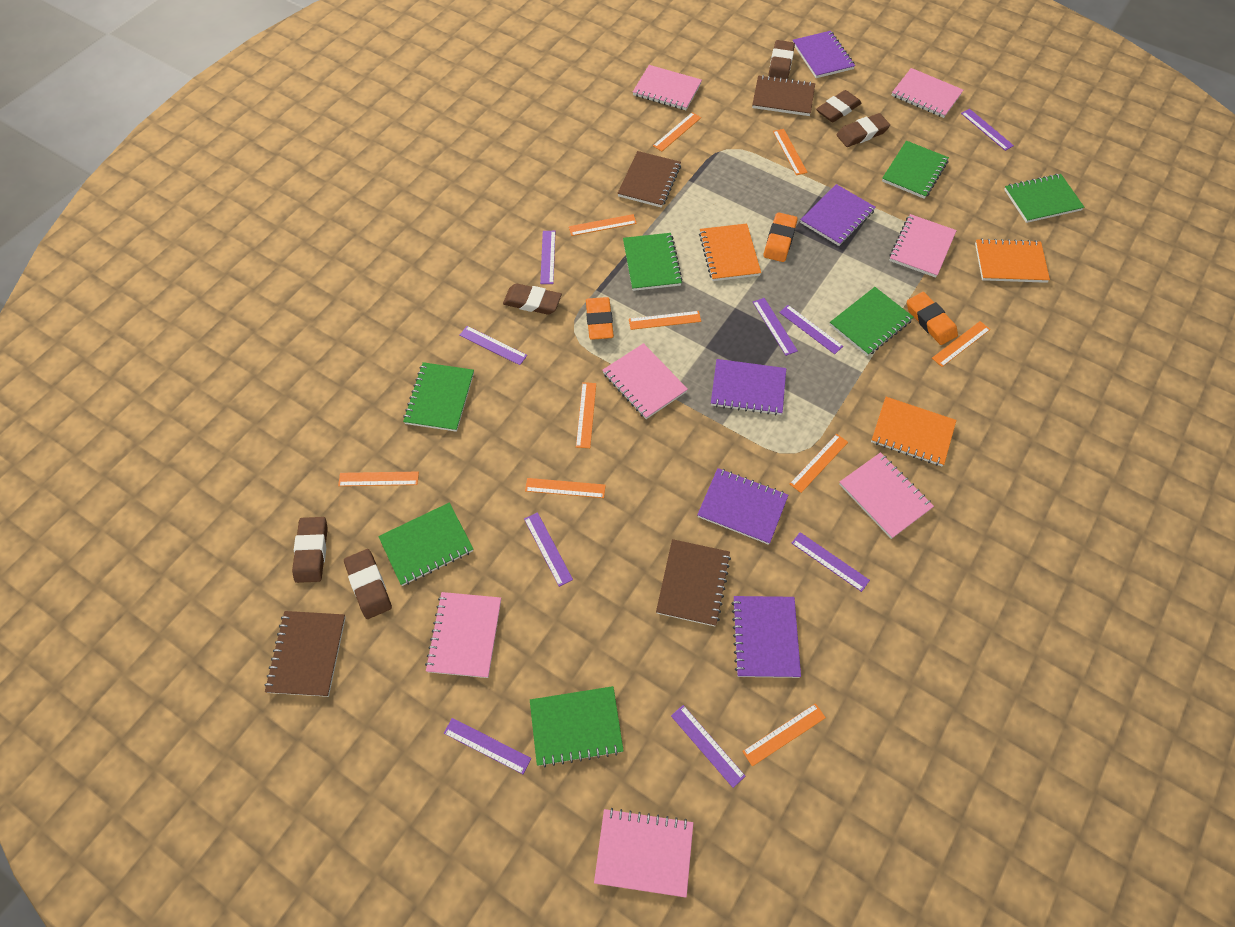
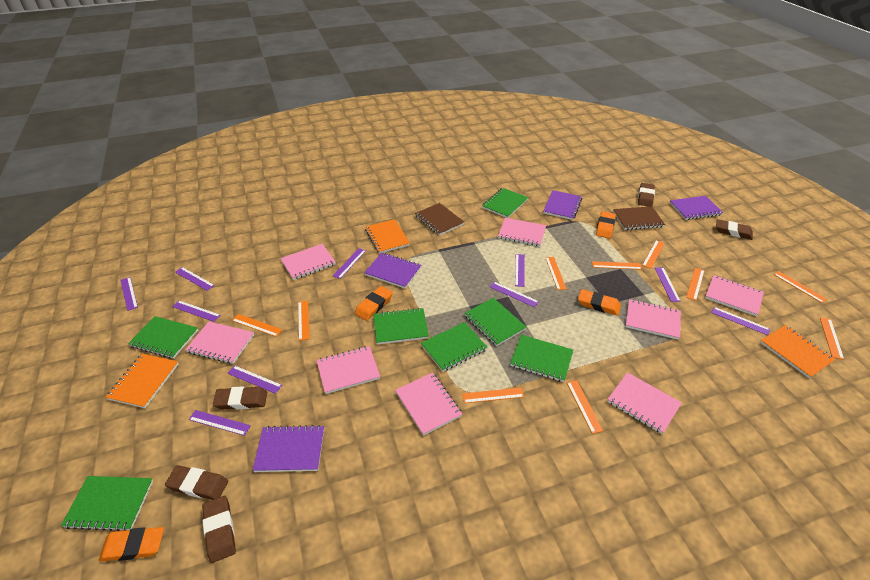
brown eraser: 6 -> 5
brown notebook: 4 -> 2
orange eraser: 3 -> 4
pink notebook: 7 -> 8
purple notebook: 5 -> 4
purple ruler: 9 -> 10

